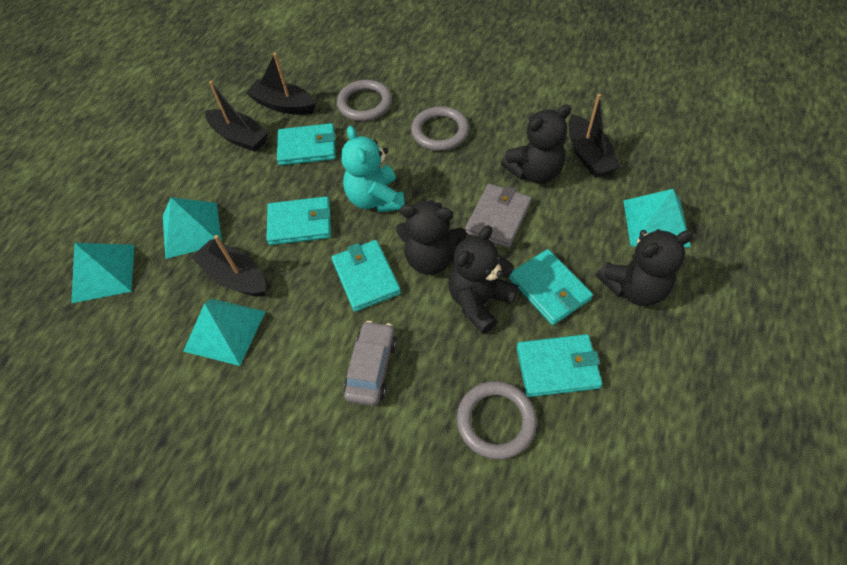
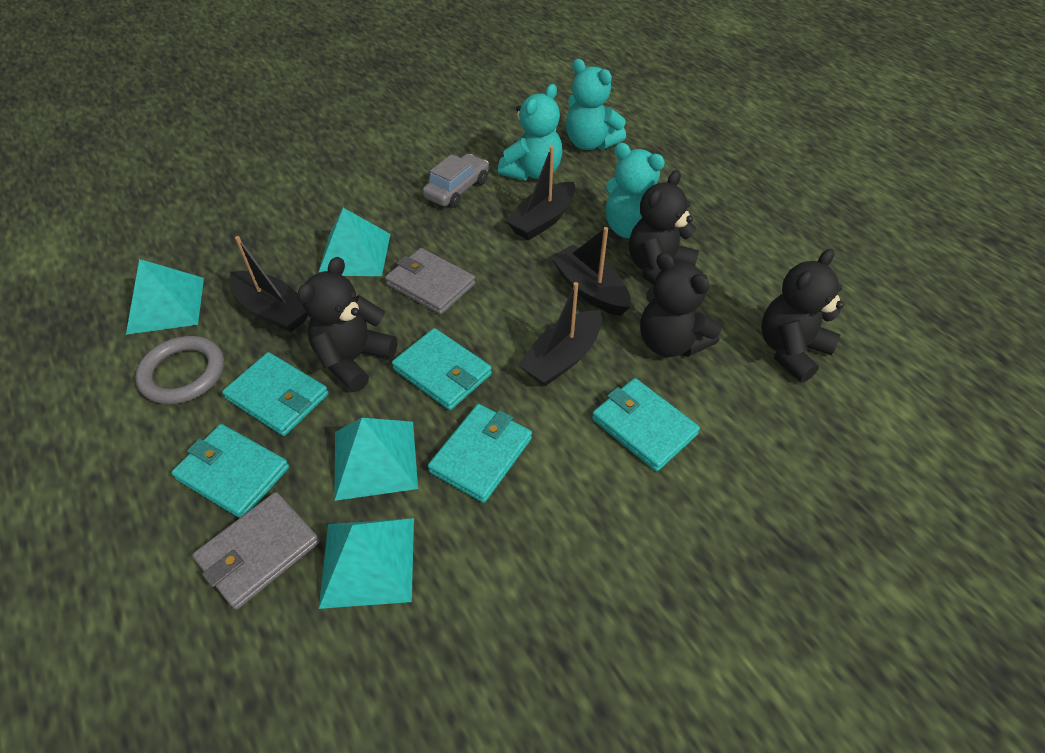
grey ring: 3 -> 1
grey wallet: 1 -> 2
turquoise teddy bear: 1 -> 3

